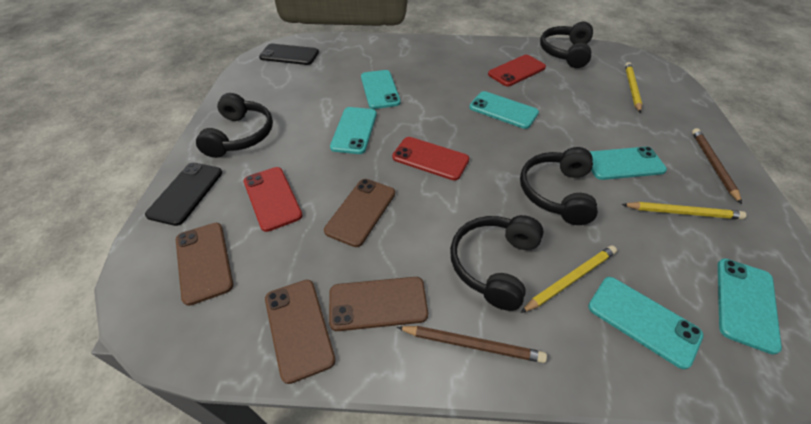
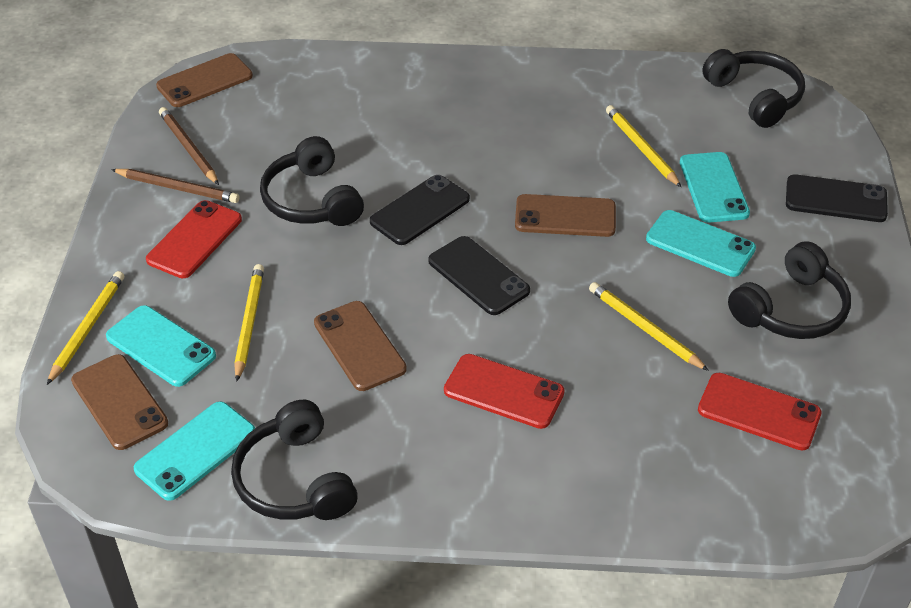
black phone: 2 -> 3
turquoise phone: 6 -> 4
yellow pencil: 3 -> 4

